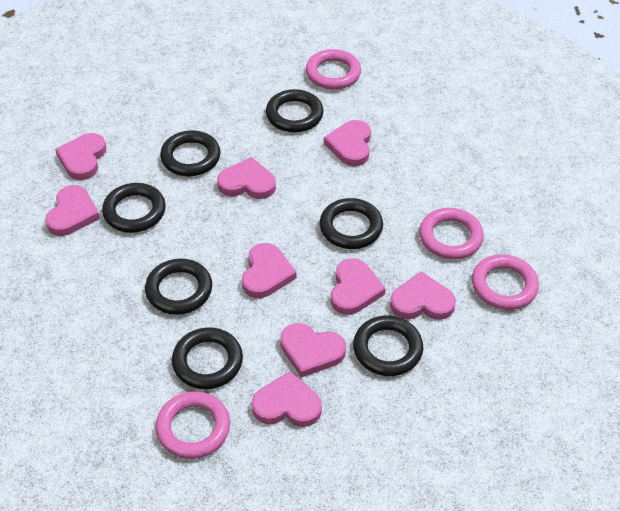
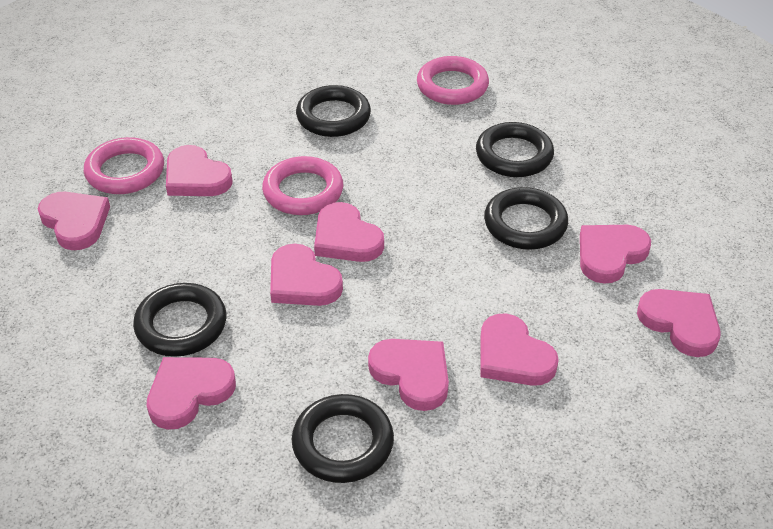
black ring: 7 -> 5
pink ring: 4 -> 3

